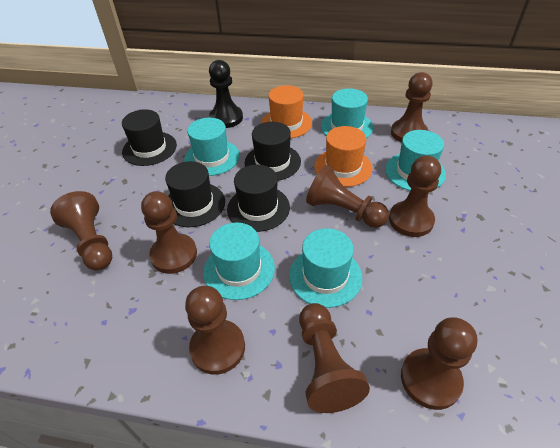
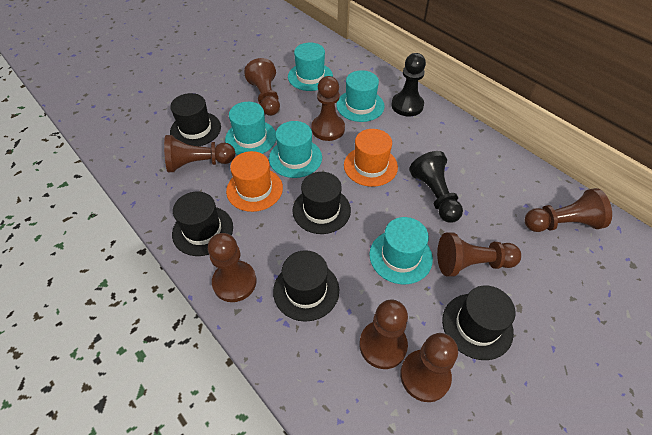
black hat: 4 -> 5
black pawn: 1 -> 2

